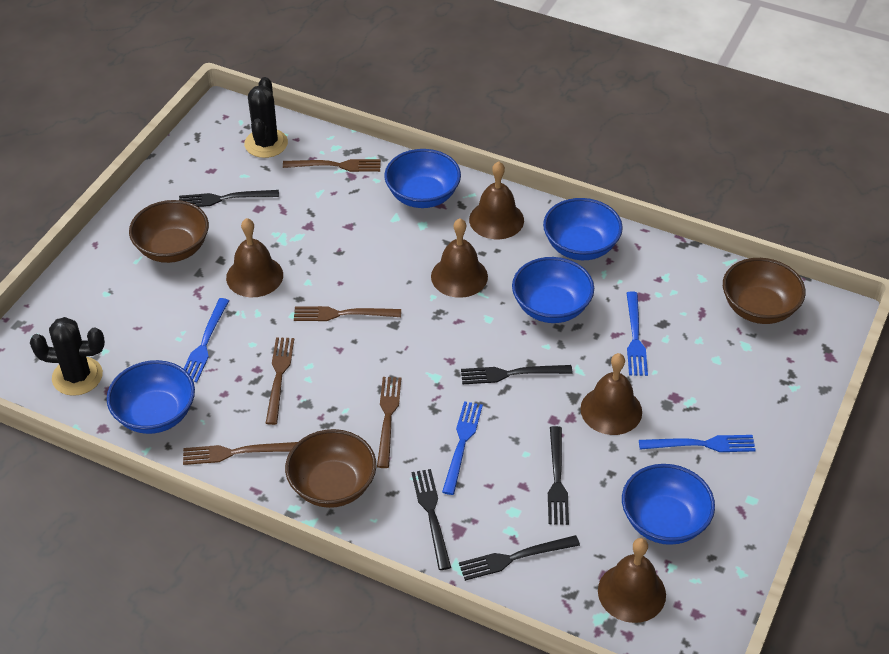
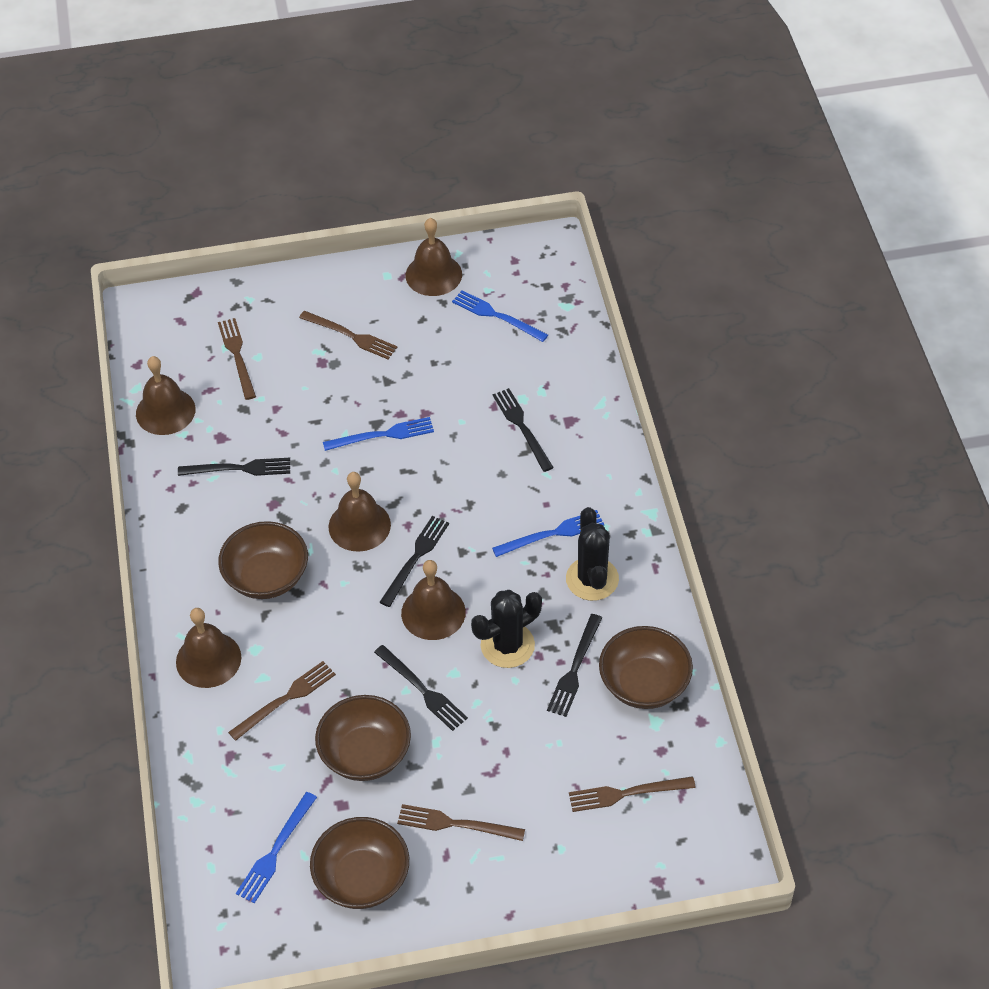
blue bowl: 5 -> 0
brown bowl: 3 -> 4

